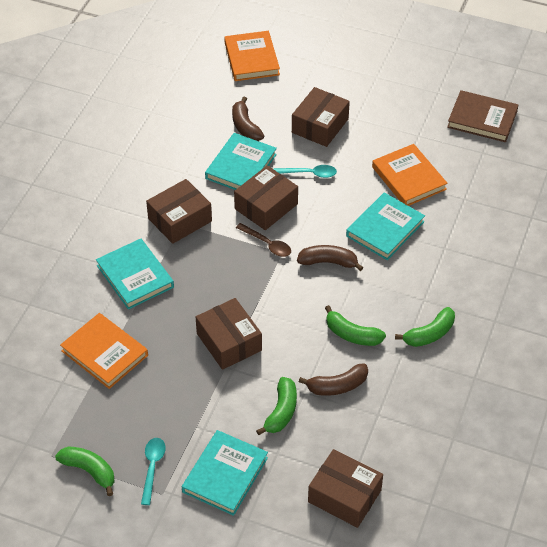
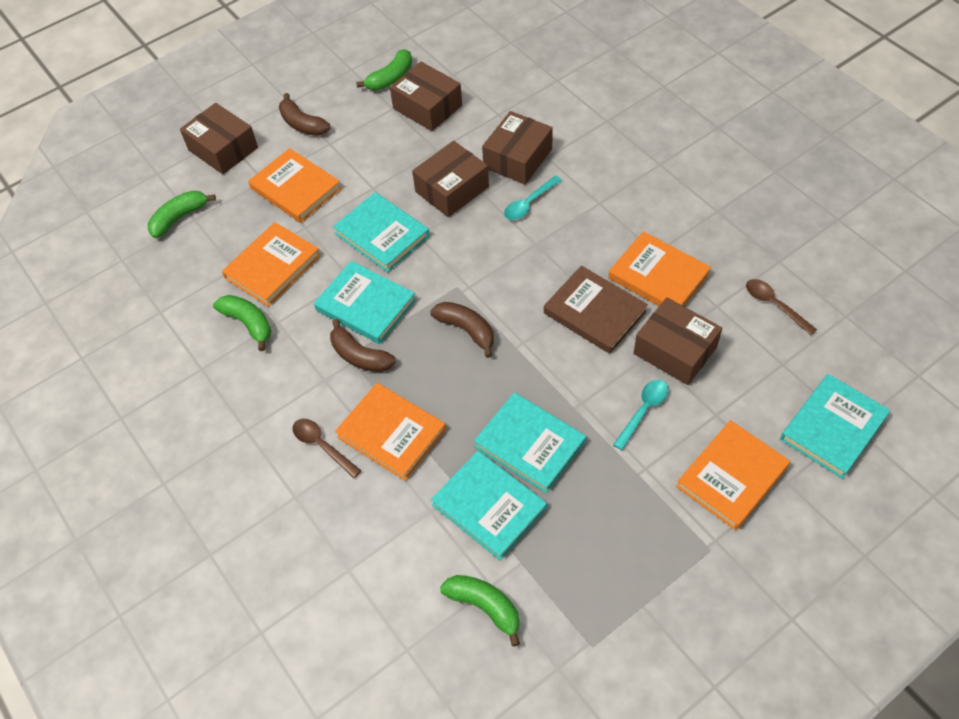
brown spoon: 1 -> 2
orange book: 3 -> 5
turquoise book: 4 -> 5

